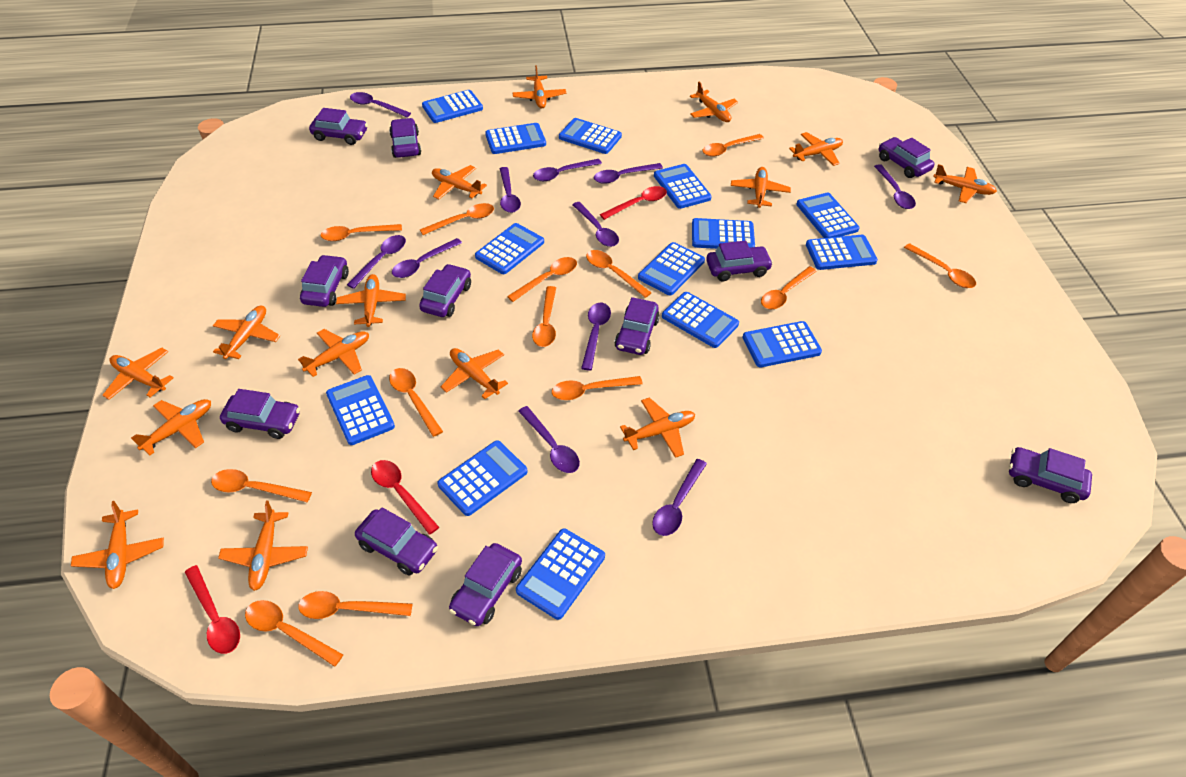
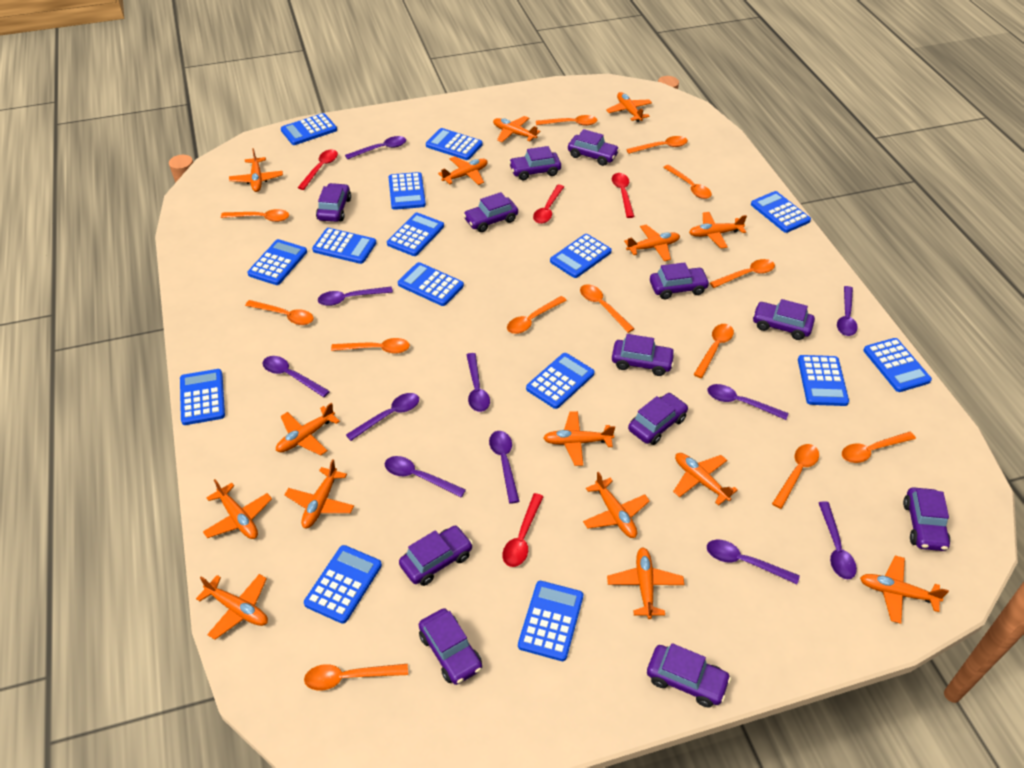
blue calculator: 14 -> 15
purple car: 11 -> 12
red spoon: 3 -> 4

